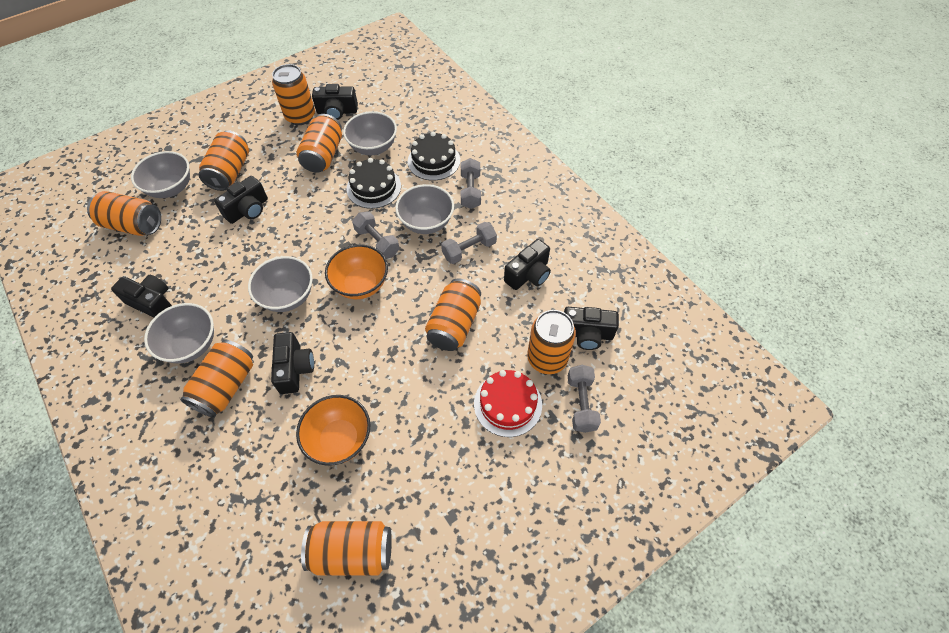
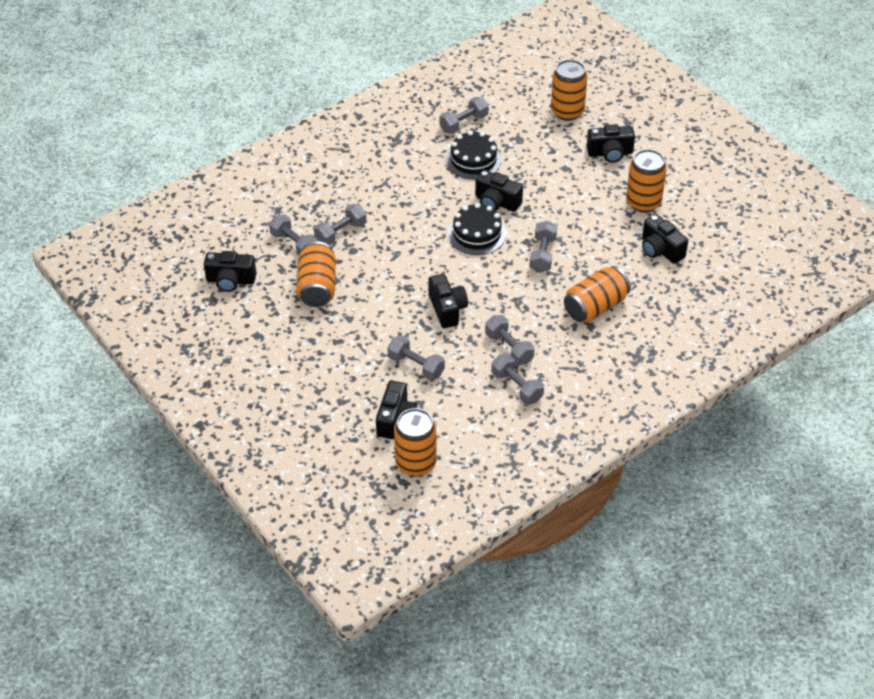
grey bowl: 5 -> 0
grey dumbbell: 4 -> 7
orange bowl: 2 -> 0
orange can: 8 -> 5
red cake: 1 -> 0

